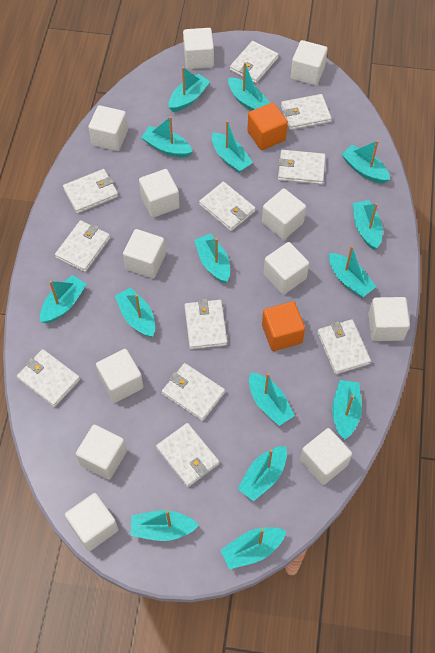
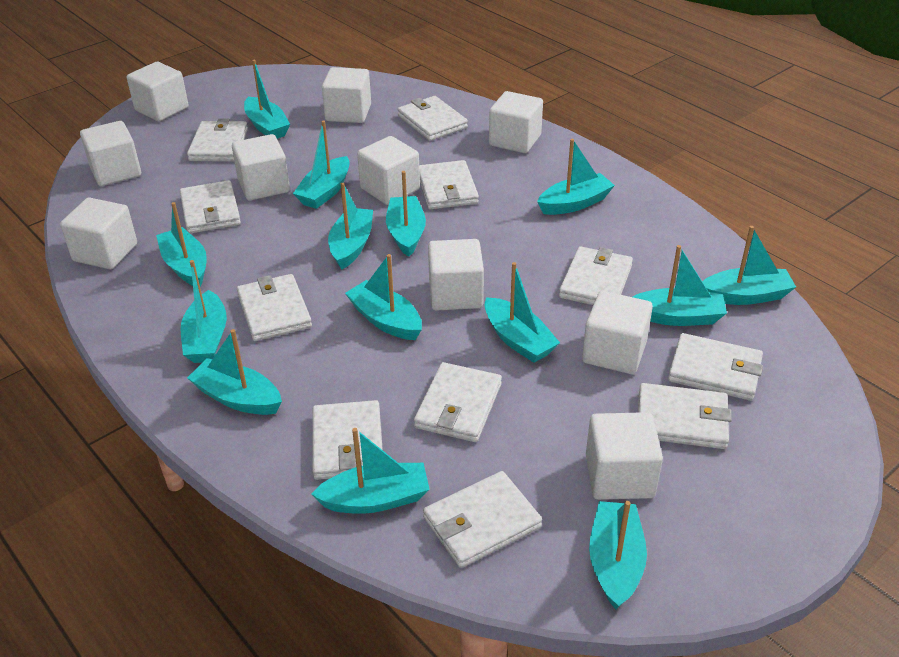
orange cube: 2 -> 0
turquoise boat: 15 -> 14
white cube: 12 -> 10

